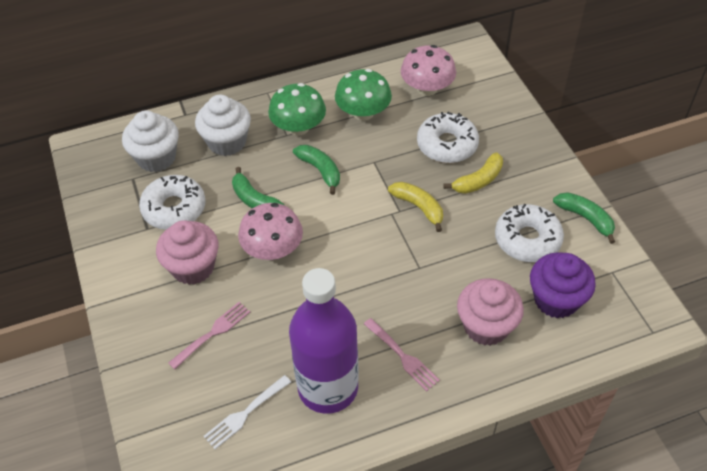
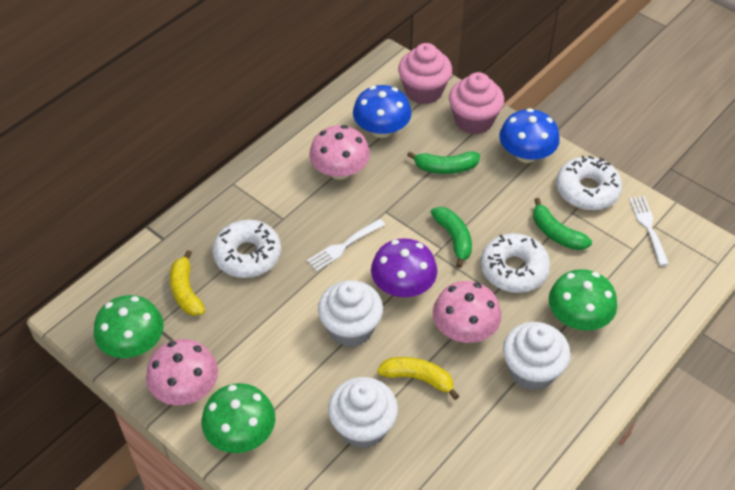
blue mushroom: 0 -> 2
green mushroom: 2 -> 3
pink fork: 2 -> 0
pink mushroom: 2 -> 3
purple bottle: 1 -> 0
purple cupcake: 1 -> 0
purple mushroom: 0 -> 1
white cupcake: 2 -> 3
white fork: 1 -> 2

